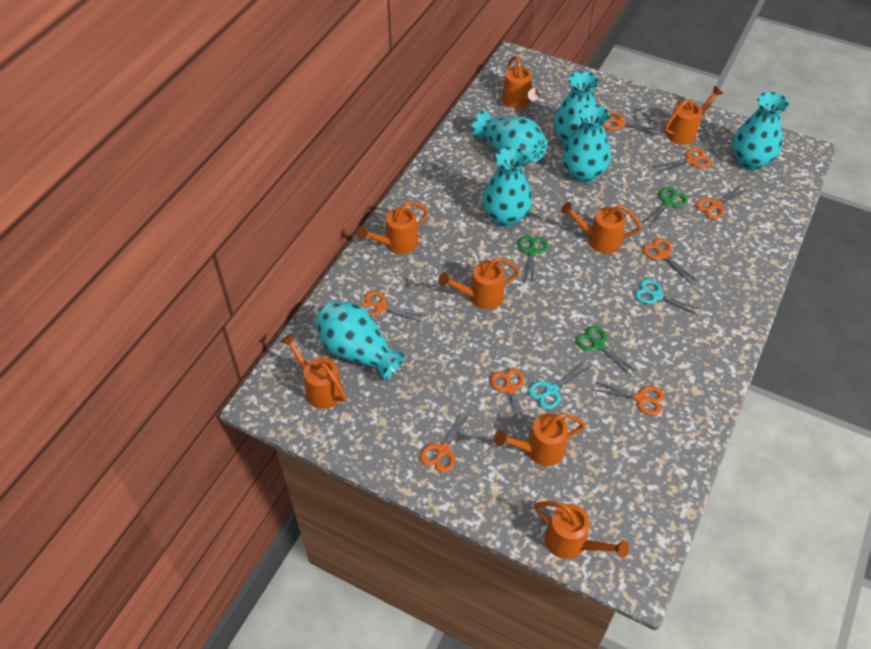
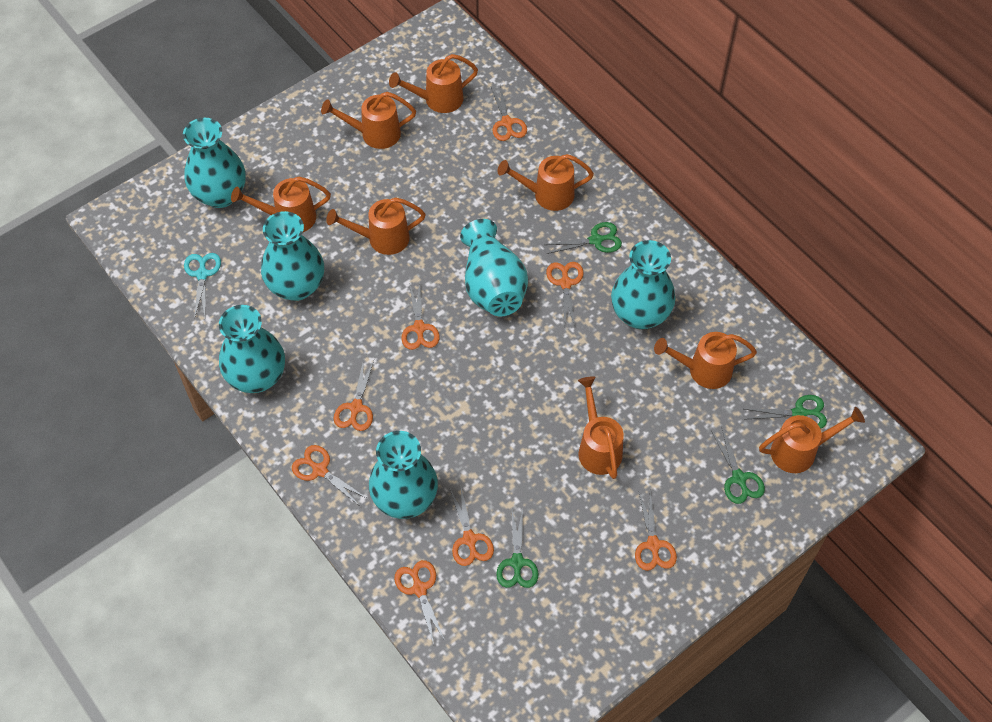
green scissors: 3 -> 4
turquoise scissors: 2 -> 1

